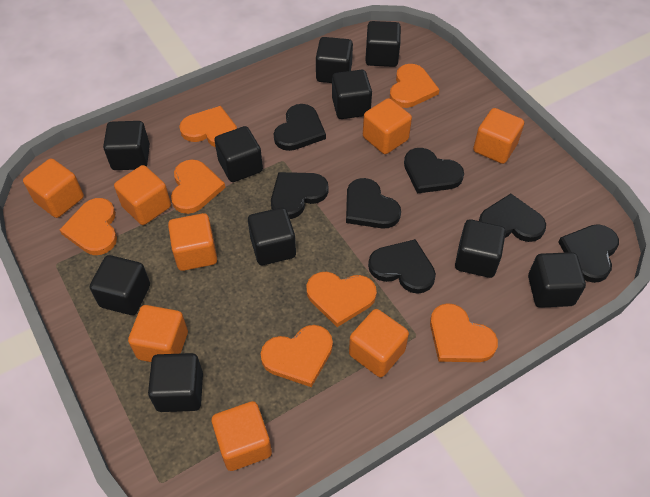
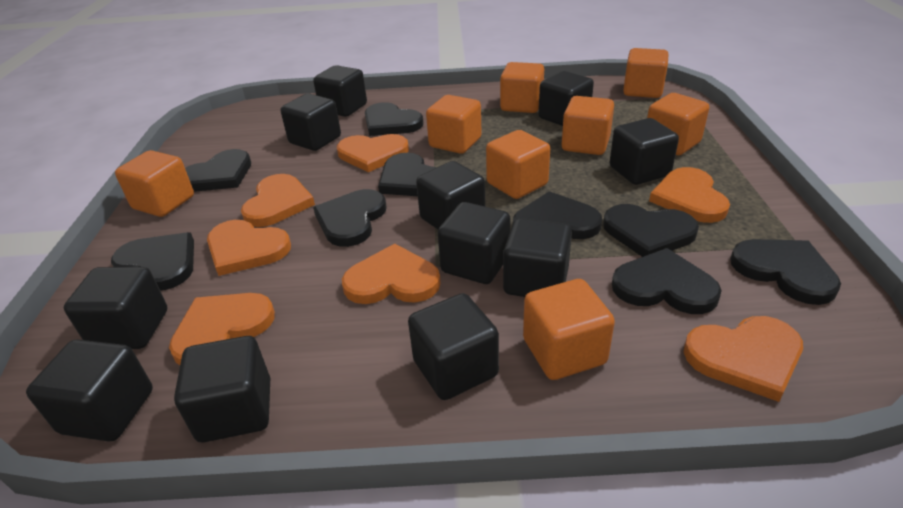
black cube: 10 -> 11
black heart: 7 -> 9

